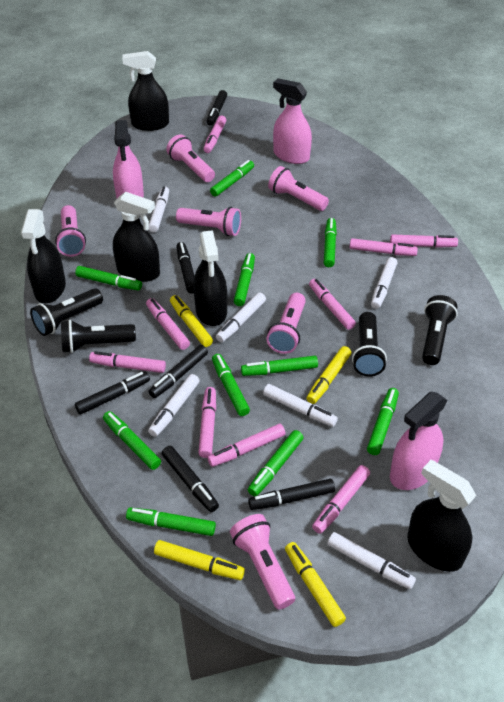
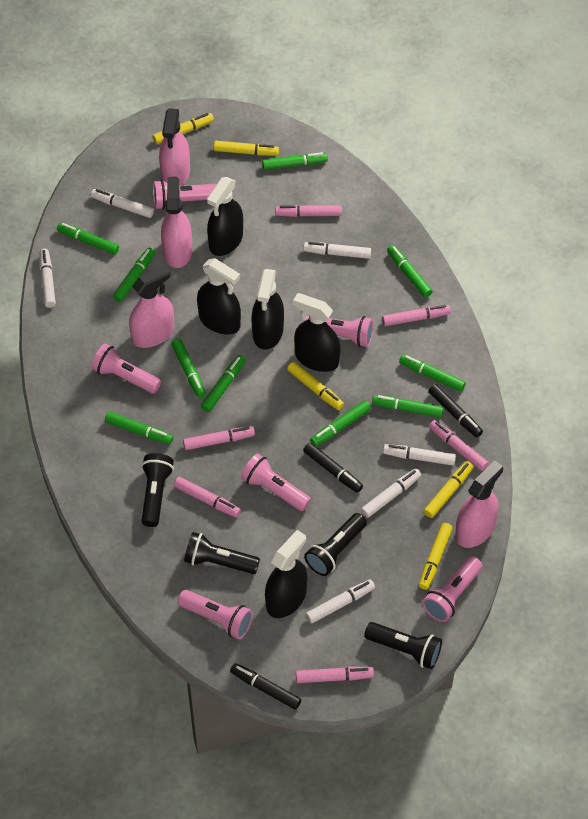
black marker: 6 -> 3
pink marker: 9 -> 6
pink spray bottle: 3 -> 4
yellow marker: 4 -> 5

